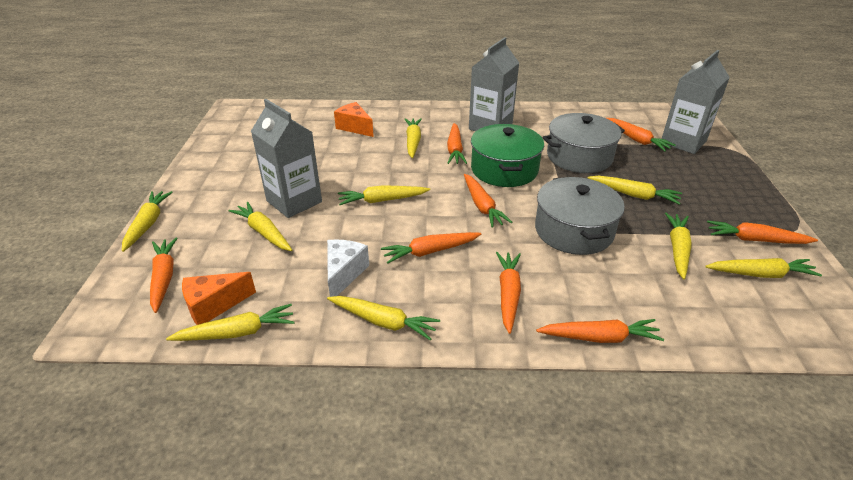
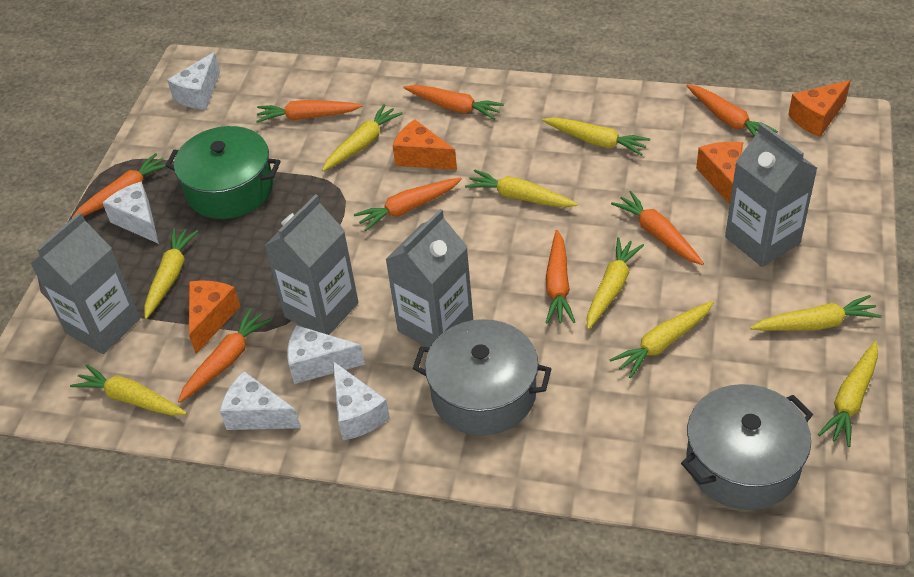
grey carton: 3 -> 4
orange cheese: 2 -> 4
white cheese: 1 -> 5

